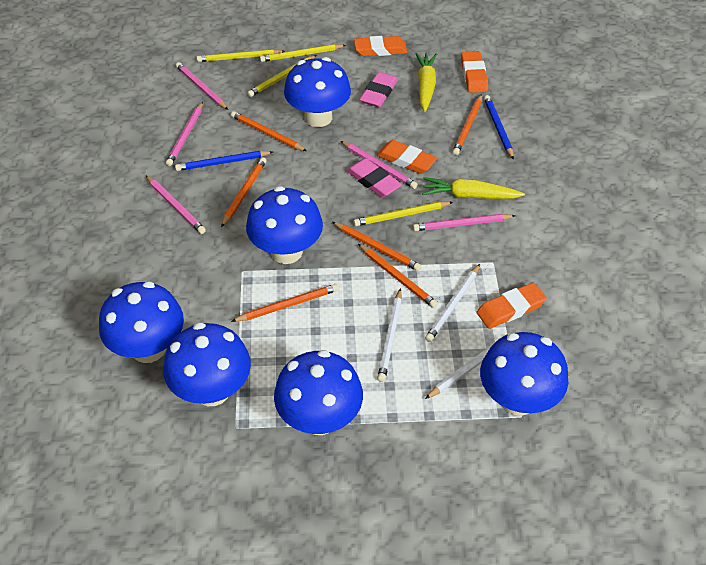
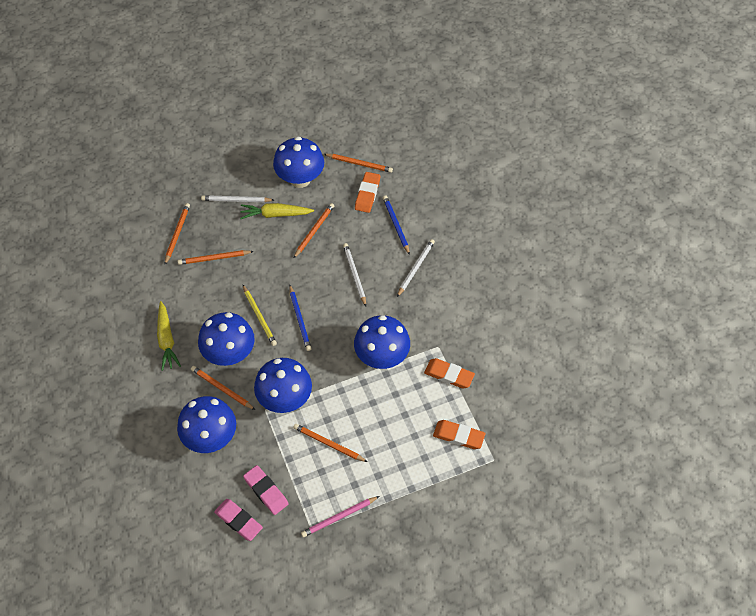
blue mushroom: 6 -> 5
orange eraser: 4 -> 3
pink pencil: 5 -> 1
yellow pencil: 4 -> 1

